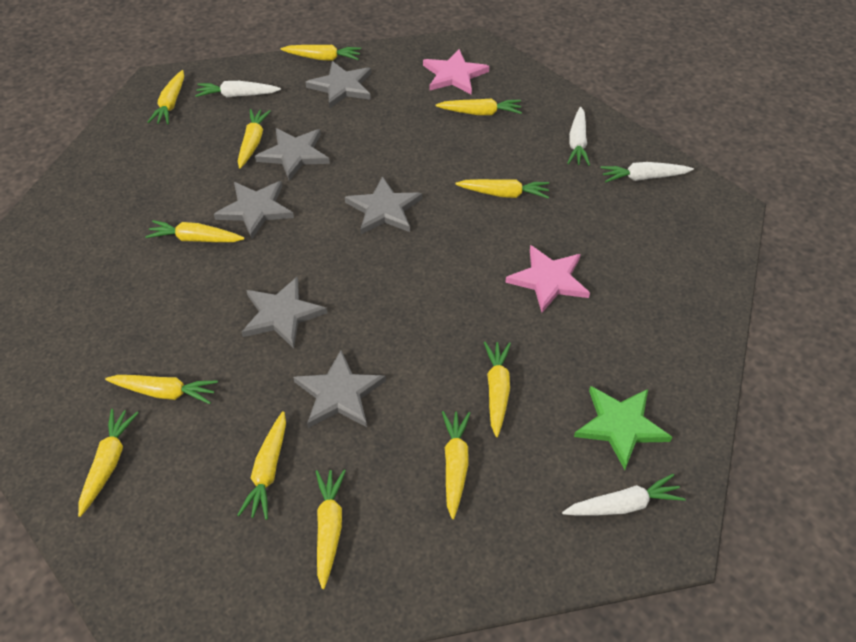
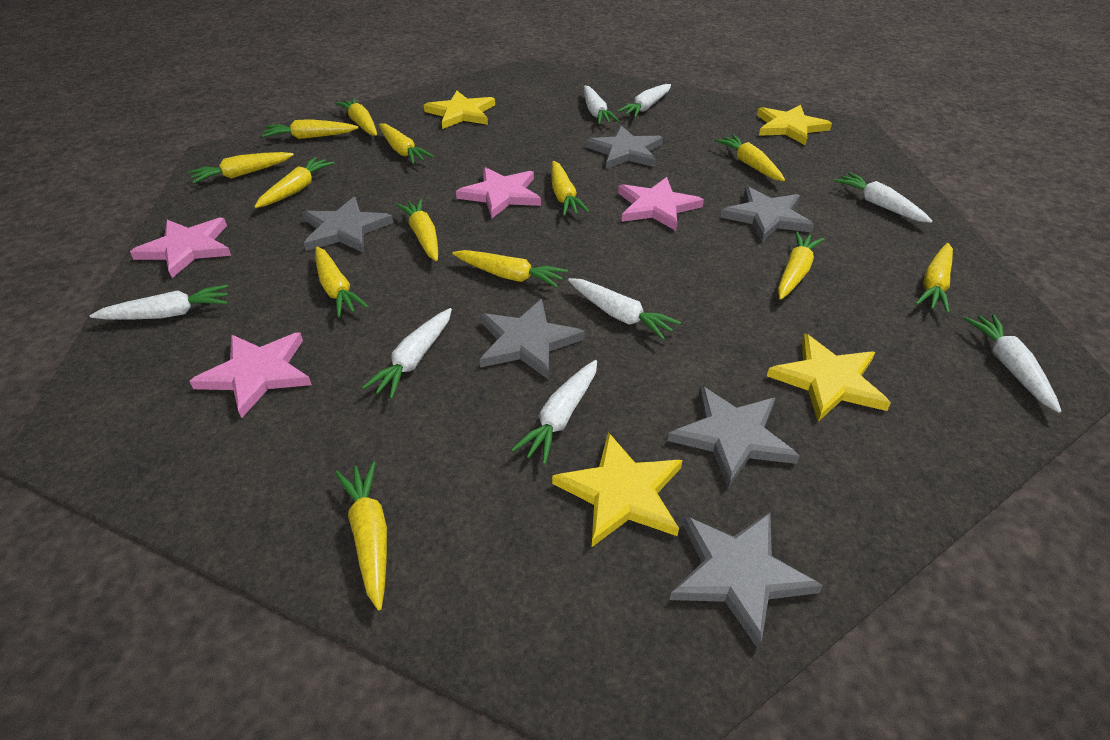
green star: 1 -> 0
pink star: 2 -> 4
white carrot: 4 -> 8
yellow carrot: 12 -> 13
yellow star: 0 -> 4

